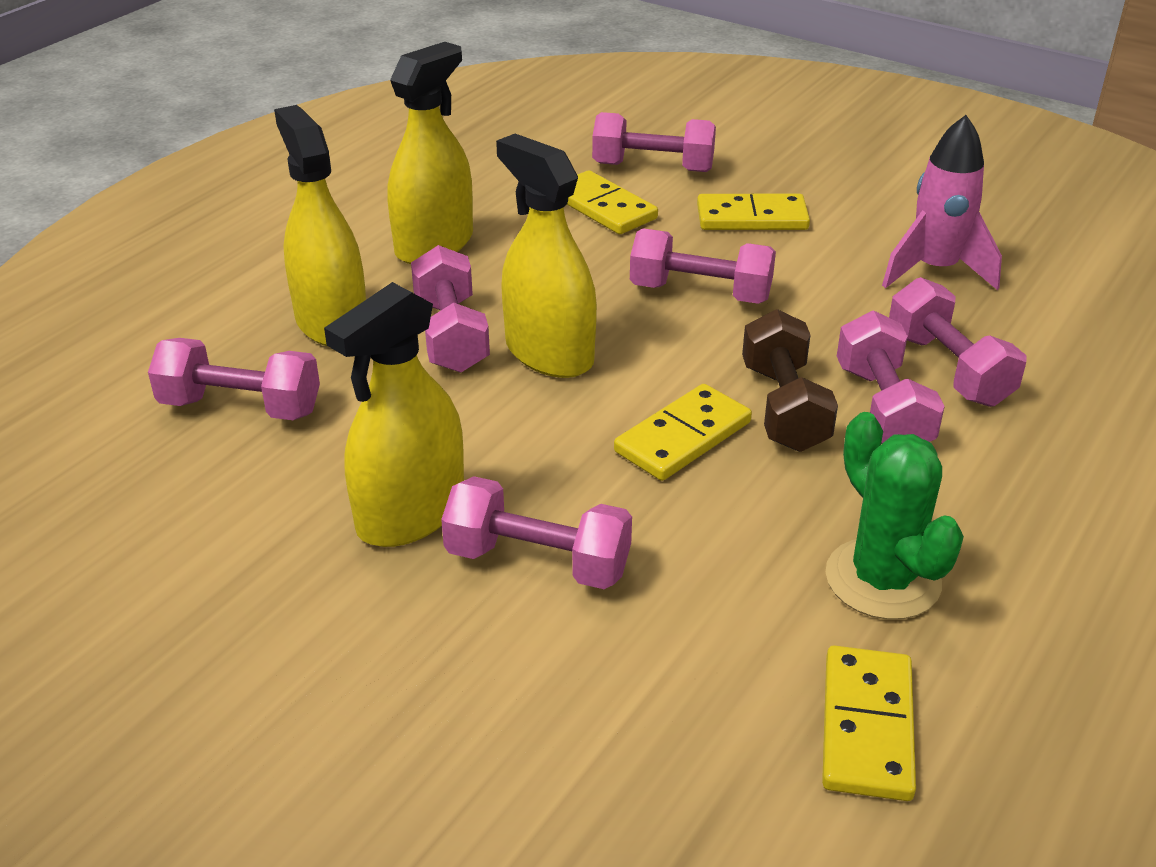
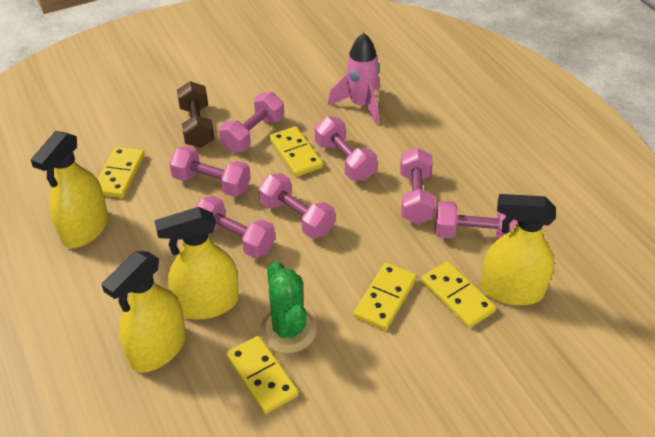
yellow domino: 4 -> 5

